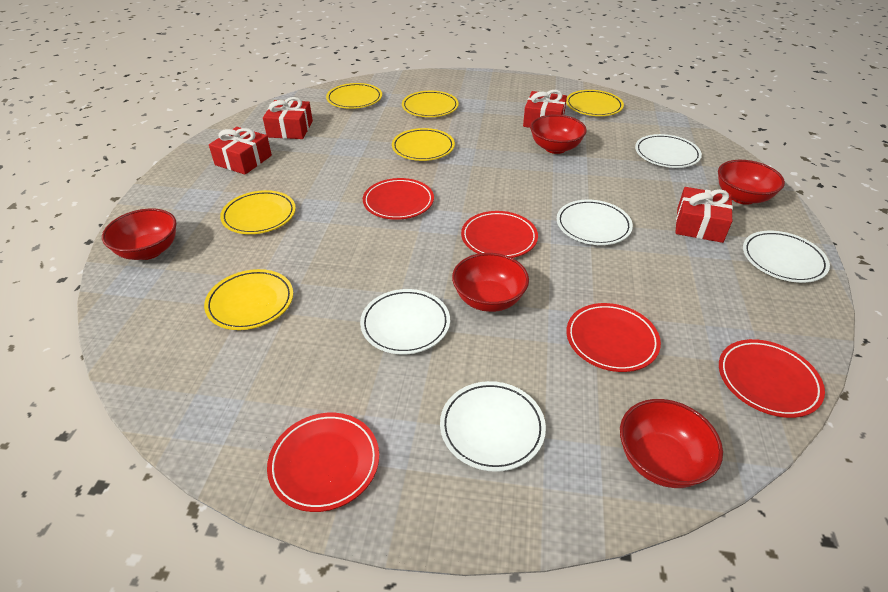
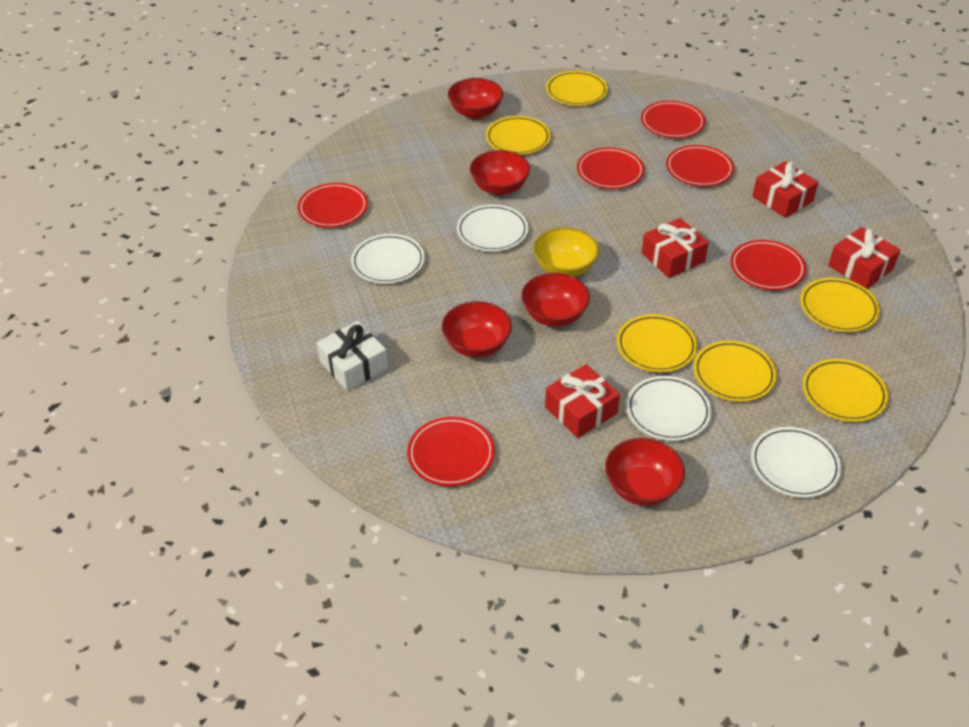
red plate: 5 -> 6
white gift: 0 -> 1
white plate: 5 -> 4
yellow bowl: 0 -> 1

